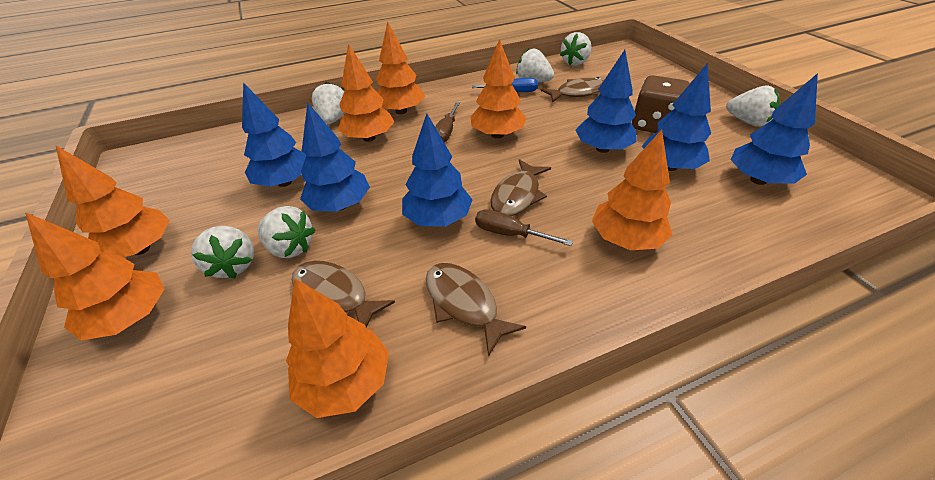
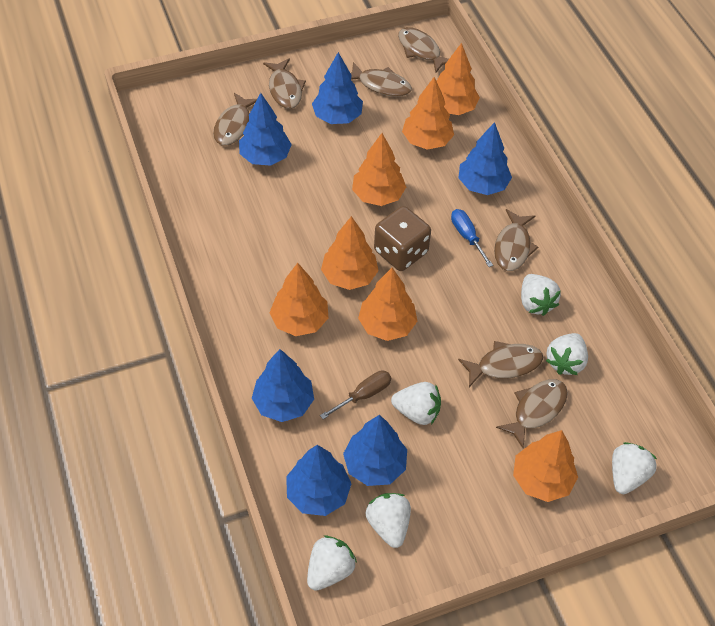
brown fish: 4 -> 7
brown screwdriver: 2 -> 1

